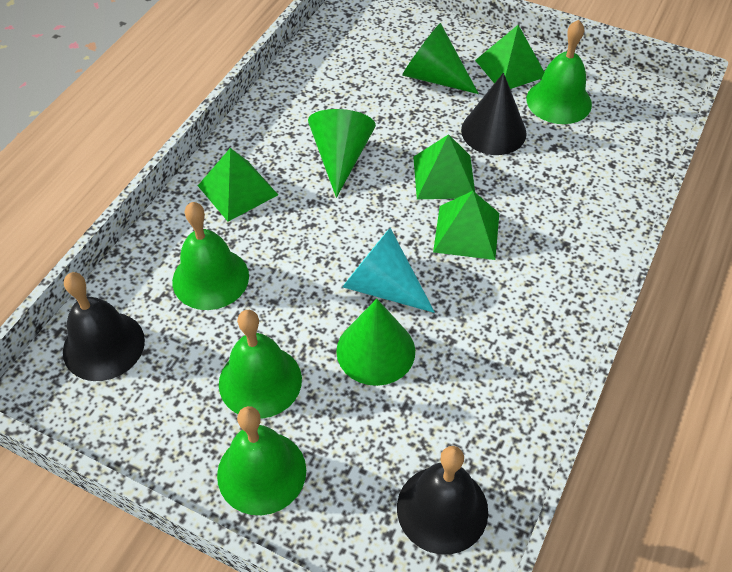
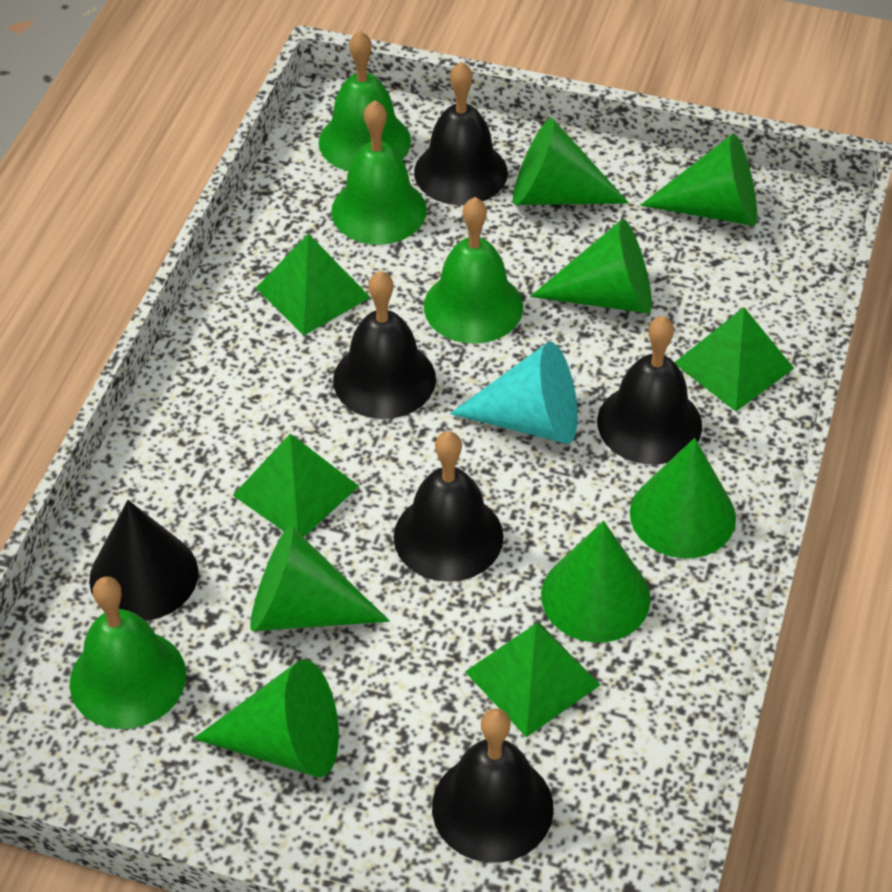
black bell: 2 -> 5
green cone: 3 -> 7

